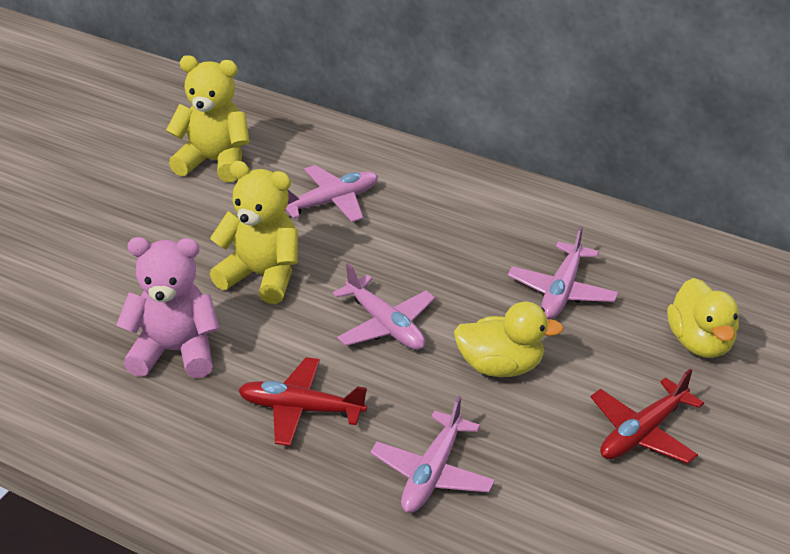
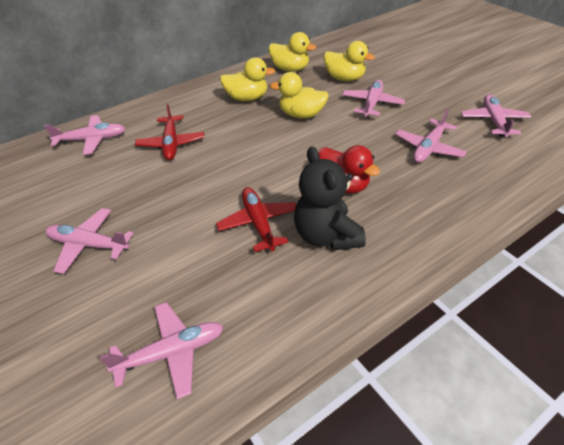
black teddy bear: 0 -> 1
pink plane: 4 -> 6
pink teddy bear: 1 -> 0
red duck: 0 -> 1
yellow duck: 2 -> 4
yellow teddy bear: 2 -> 0

